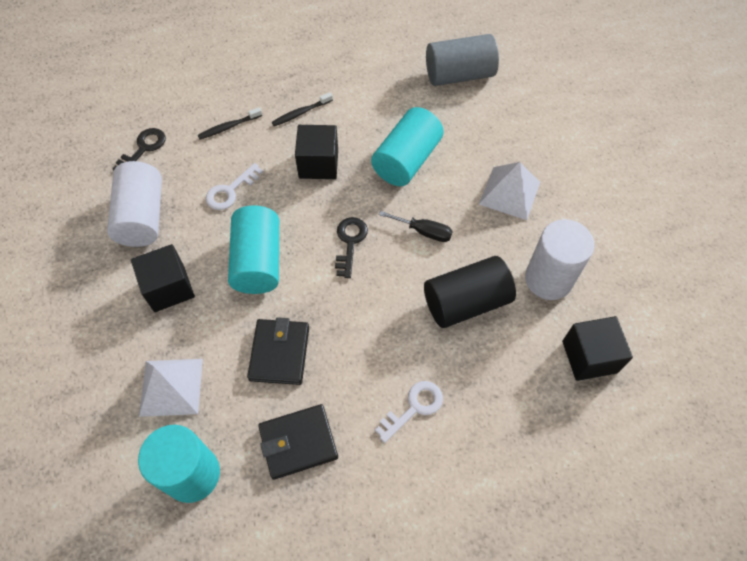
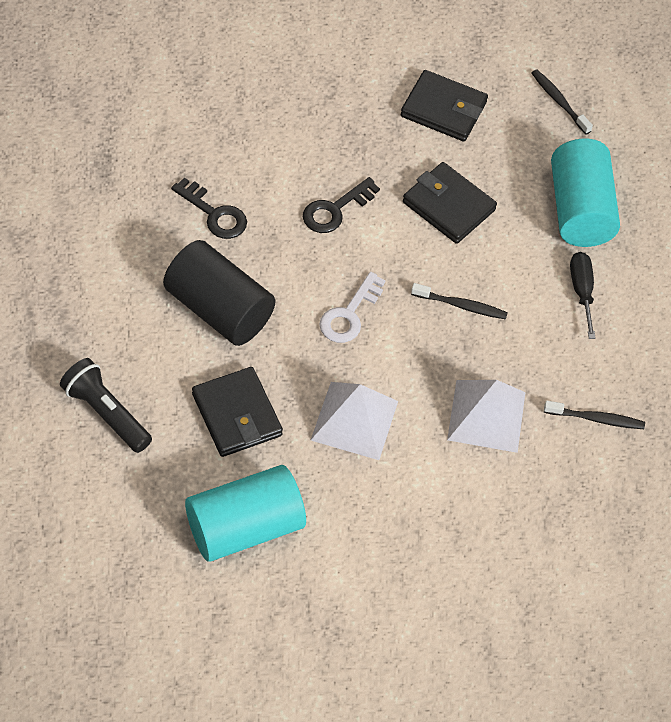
black cube: 3 -> 0
black flashlight: 0 -> 1
black toothbrush: 2 -> 3
black wallet: 2 -> 3
grey cylinder: 1 -> 0
turquoise cylinder: 3 -> 2
white cylinder: 2 -> 0
white key: 2 -> 1

